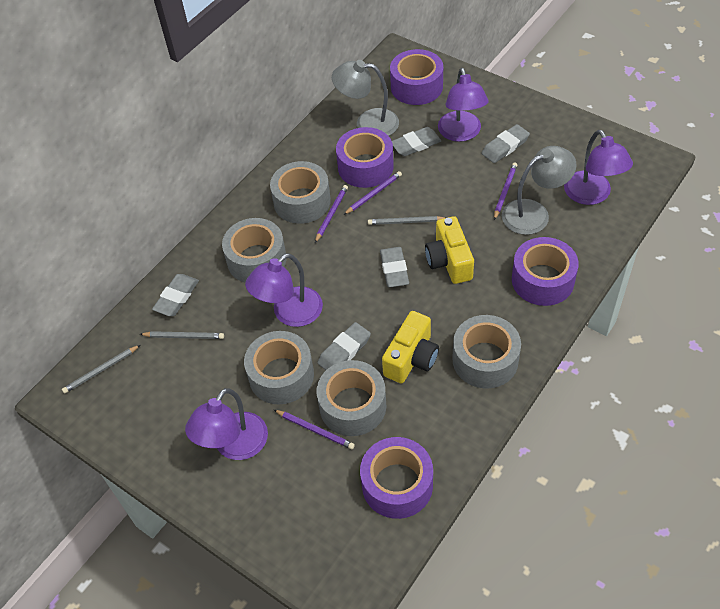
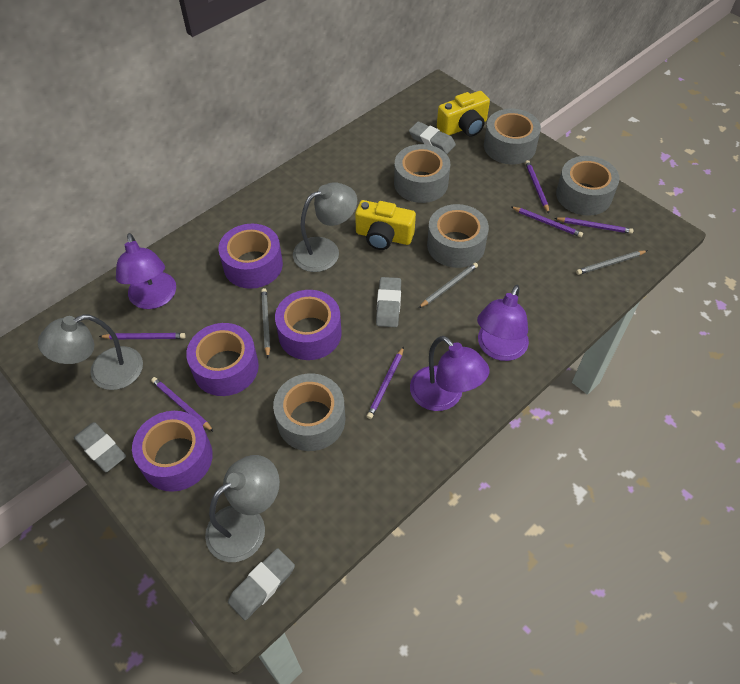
grey eraser: 5 -> 4
grey lamp: 2 -> 3
purple lamp: 4 -> 3
purple pencil: 4 -> 6

